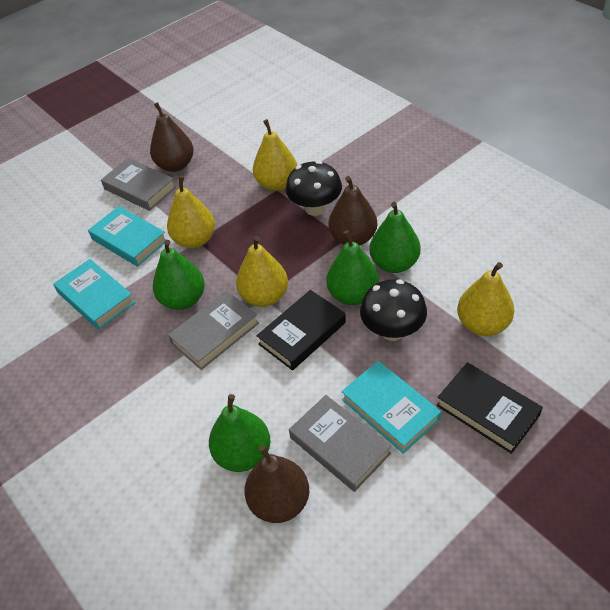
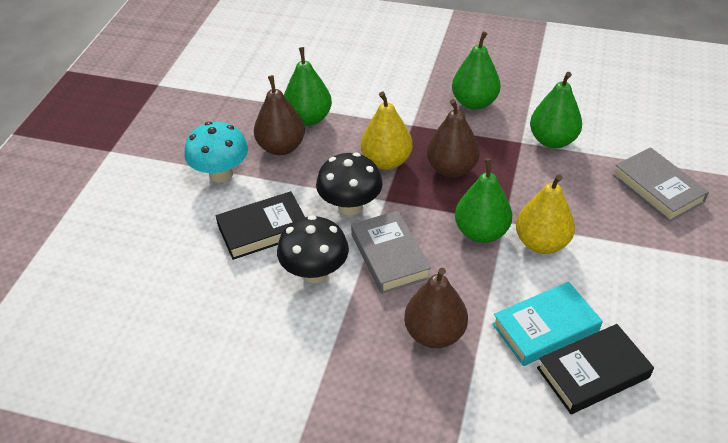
grey book: 3 -> 2
turquoise book: 3 -> 1
turquoise mushroom: 0 -> 1
yellow pear: 4 -> 2

